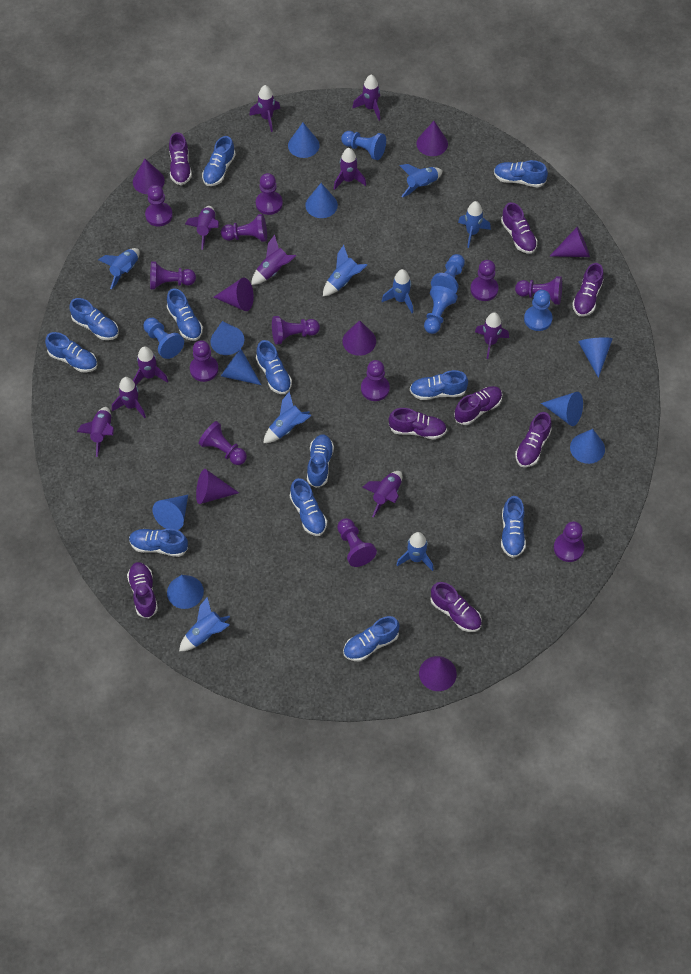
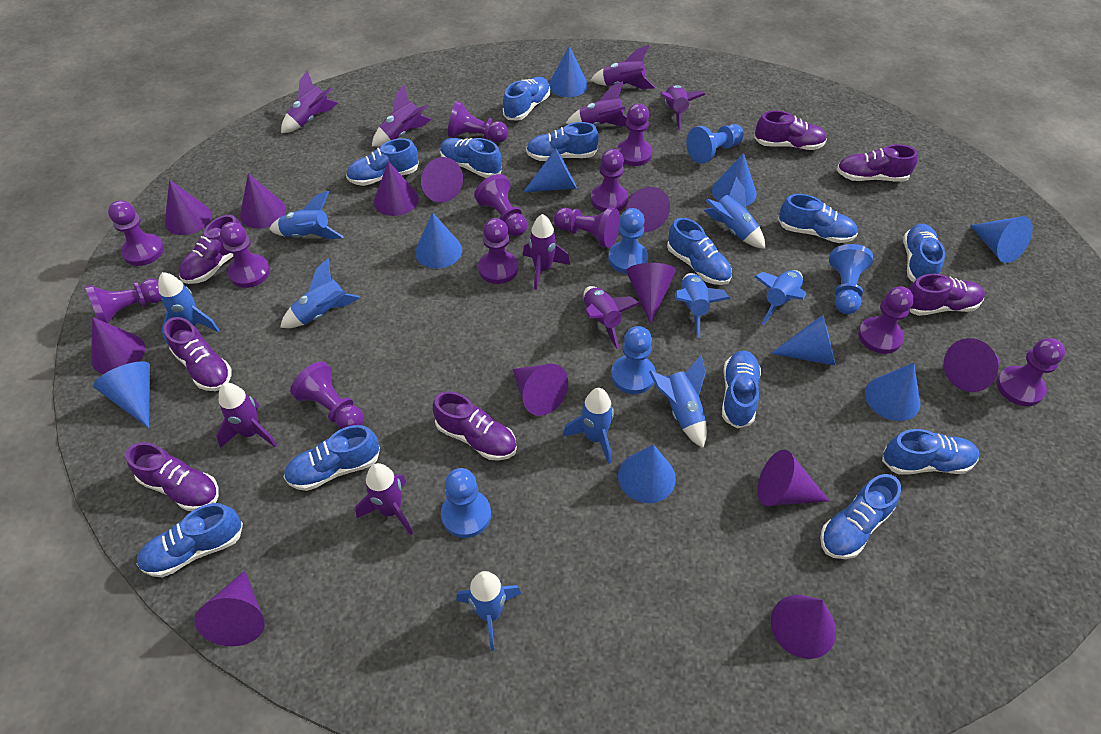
blue rocket: 8 -> 9
purple cone: 7 -> 12
purple rocket: 10 -> 9
purple shoe: 8 -> 7

